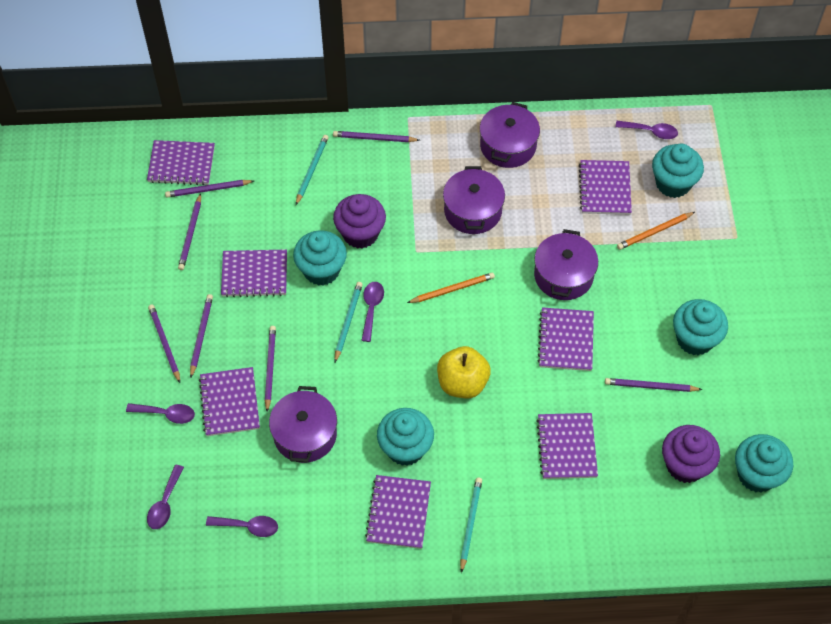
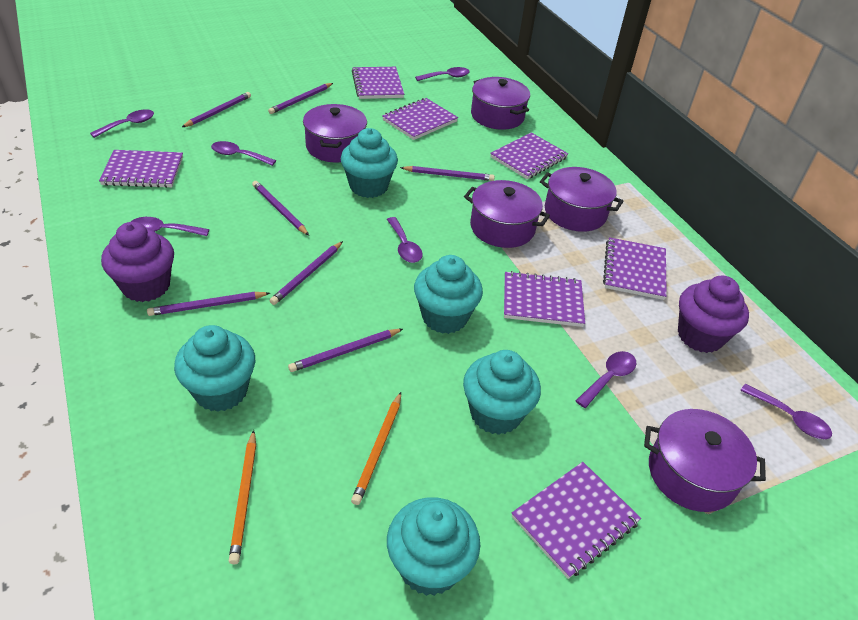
purple pot: 4 -> 5
purple spoon: 5 -> 7
turquoise pencil: 3 -> 0
yellow apple: 1 -> 0

